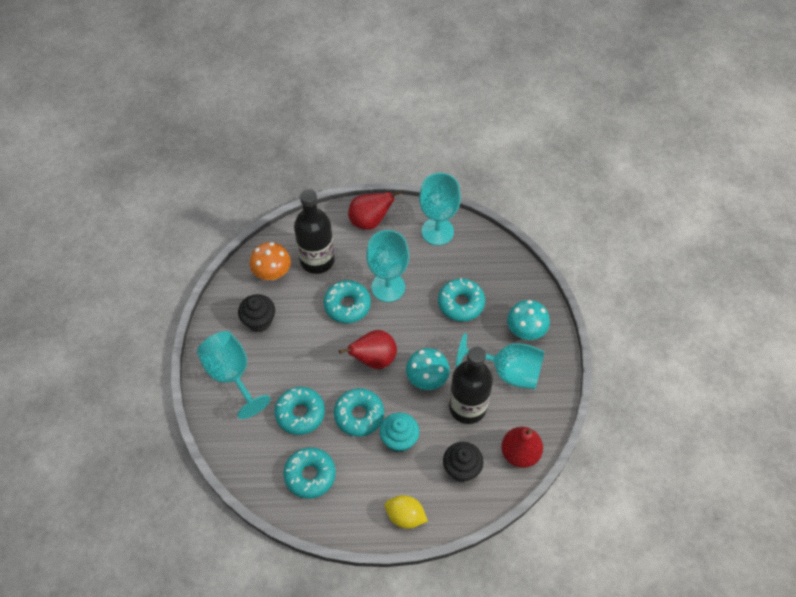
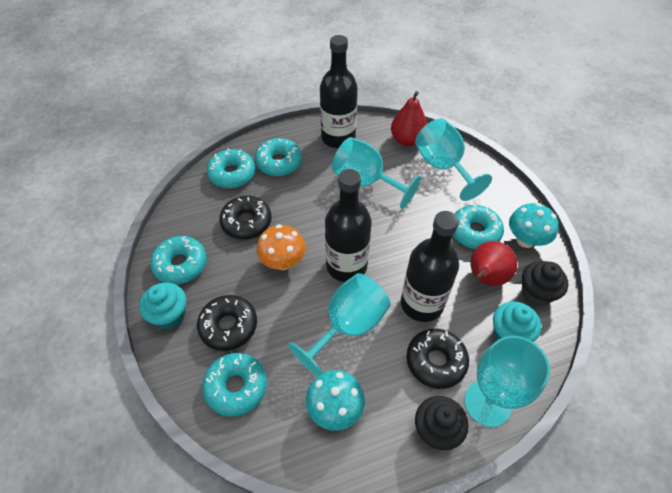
black bottle: 2 -> 3
black donut: 0 -> 3
red pear: 3 -> 2
turquoise cupcake: 1 -> 2
yellow lemon: 1 -> 0

